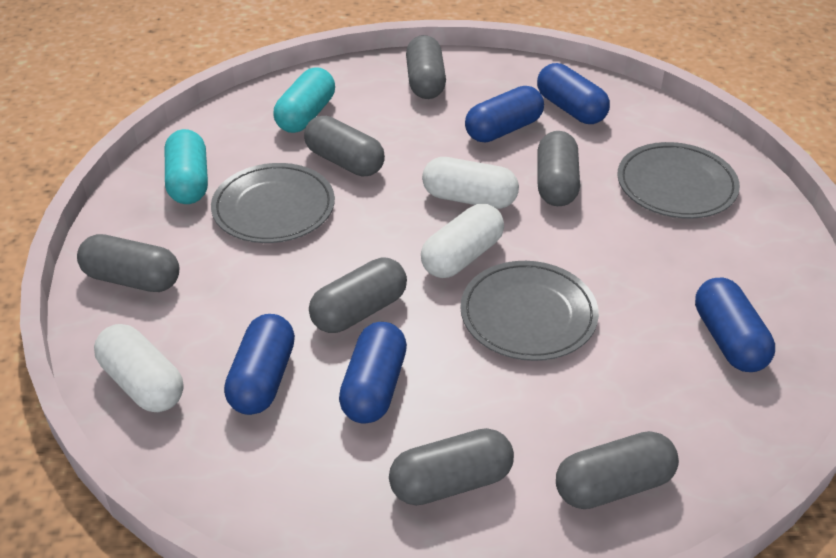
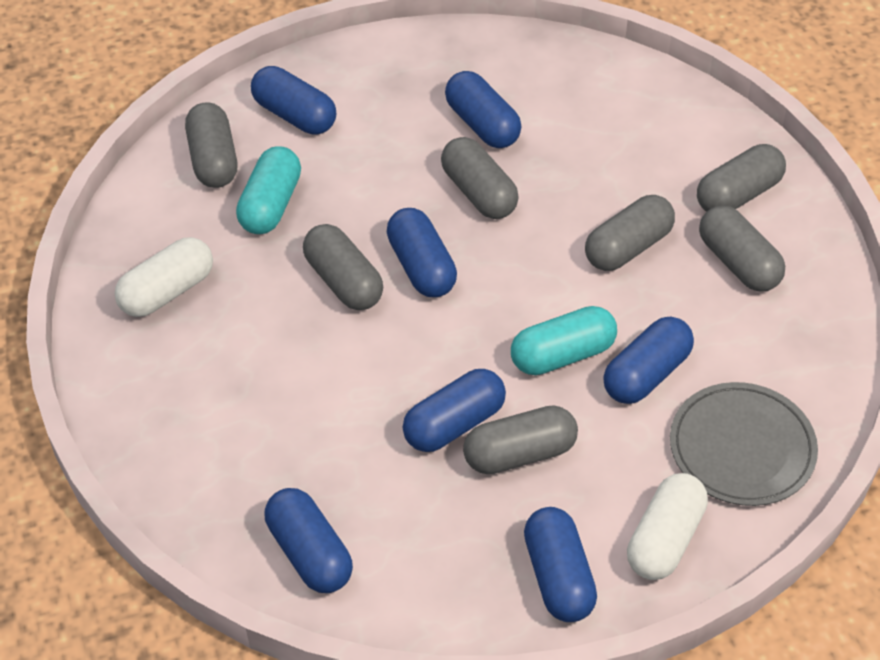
blue capsule: 5 -> 7
grey plate: 3 -> 1
white capsule: 3 -> 2

